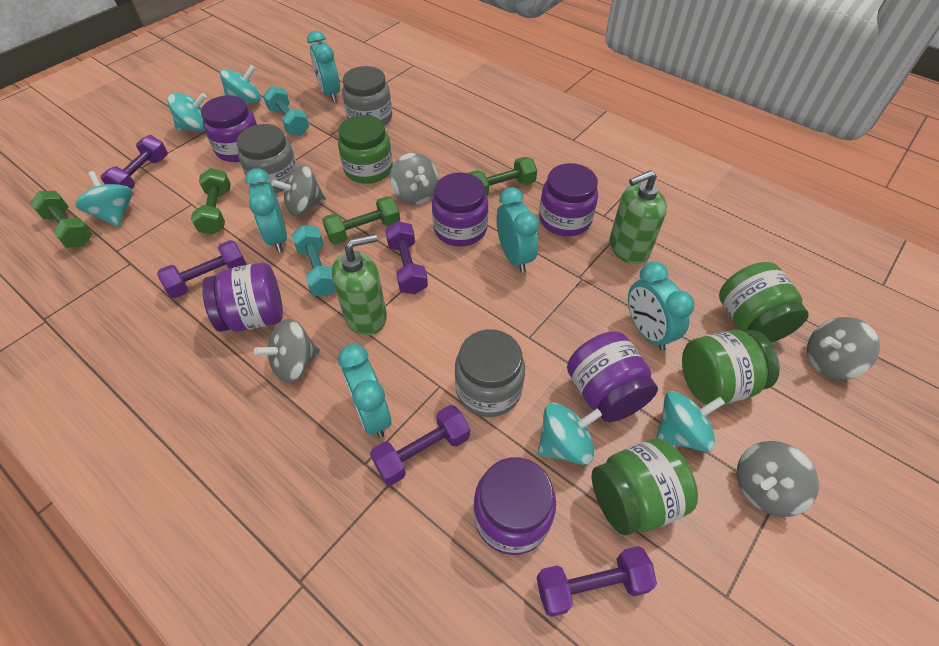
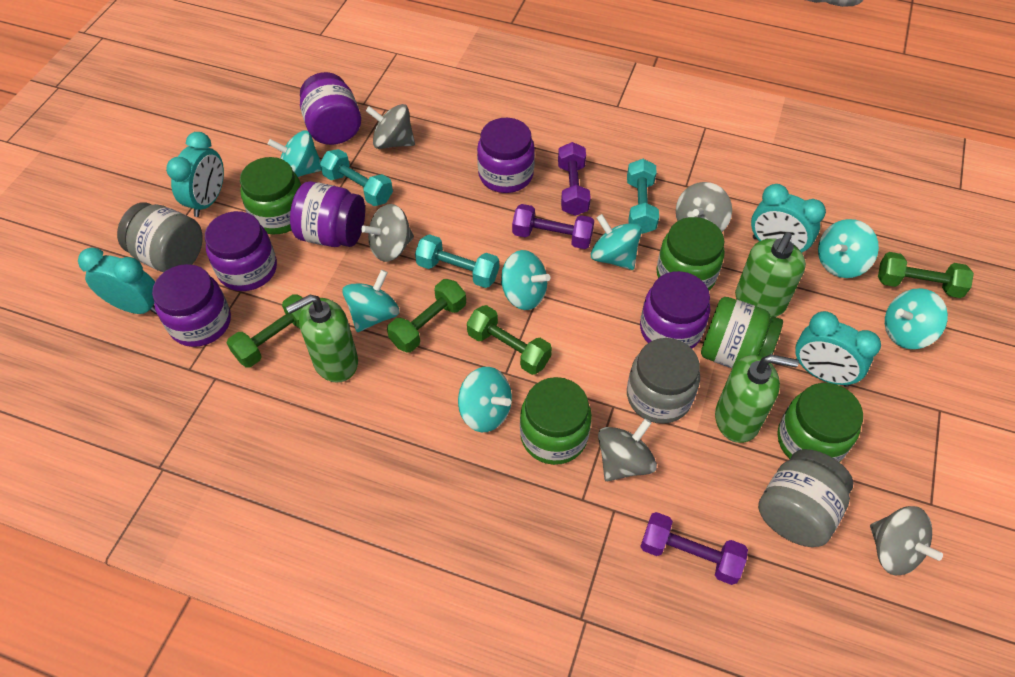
green jar: 4 -> 5
green soap dispenser: 2 -> 3
purple dumbbell: 5 -> 3
turquoise clock: 5 -> 4
turquoise dumbbell: 2 -> 3
turquoise spinning top: 5 -> 7

